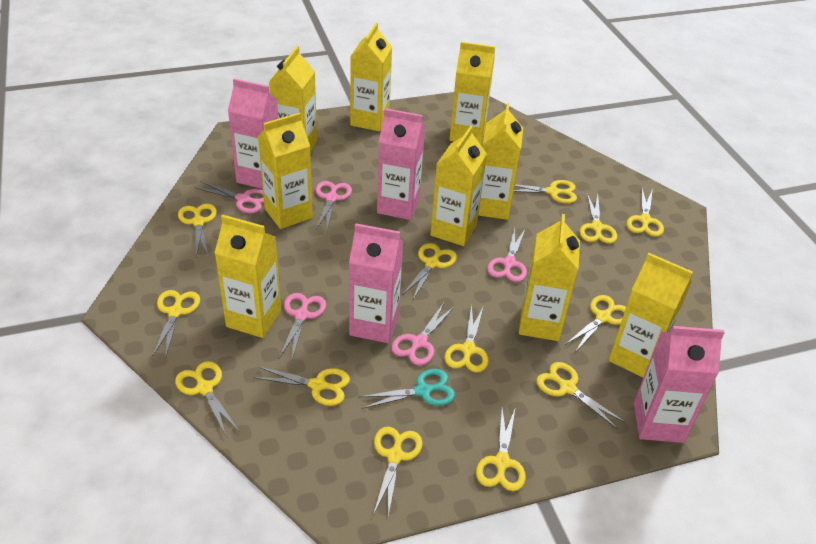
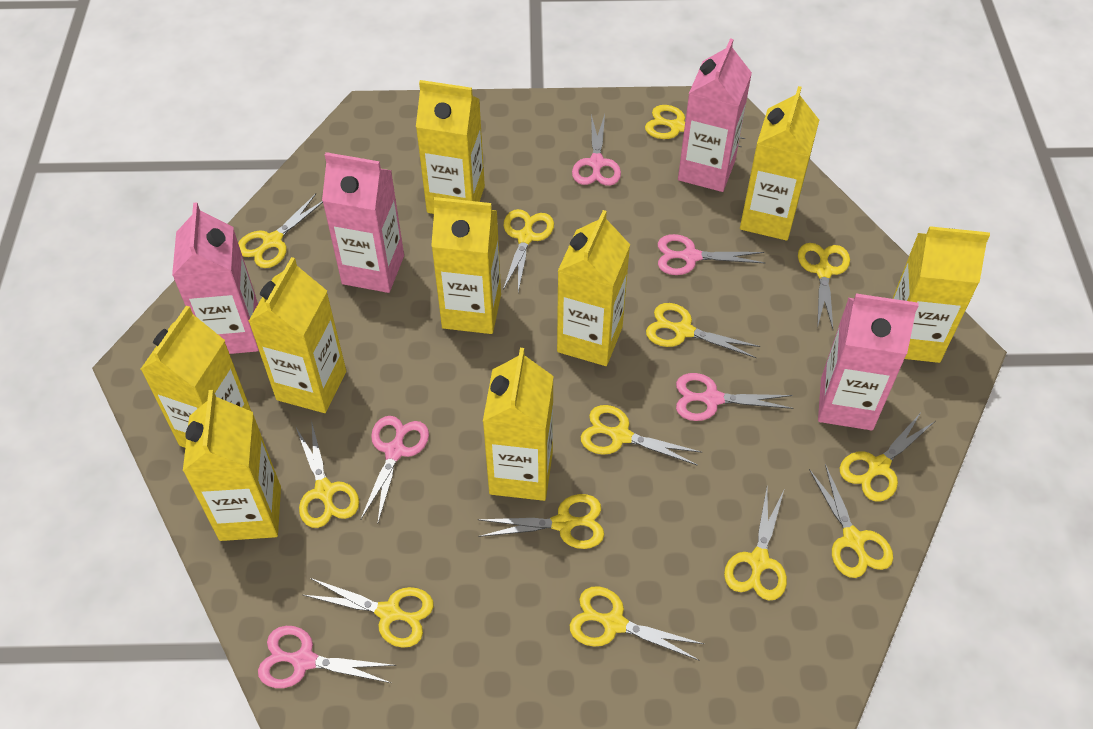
turquoise scissors: 1 -> 0

